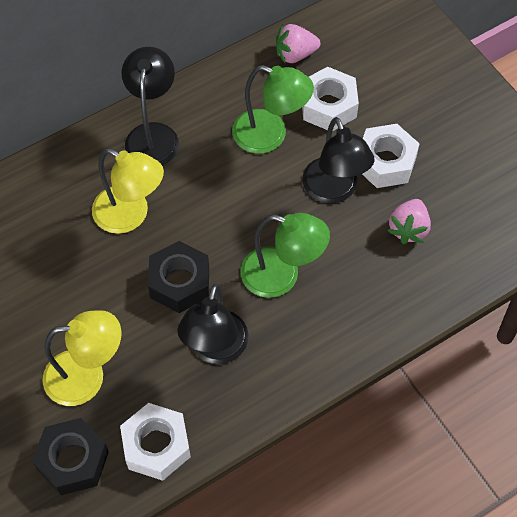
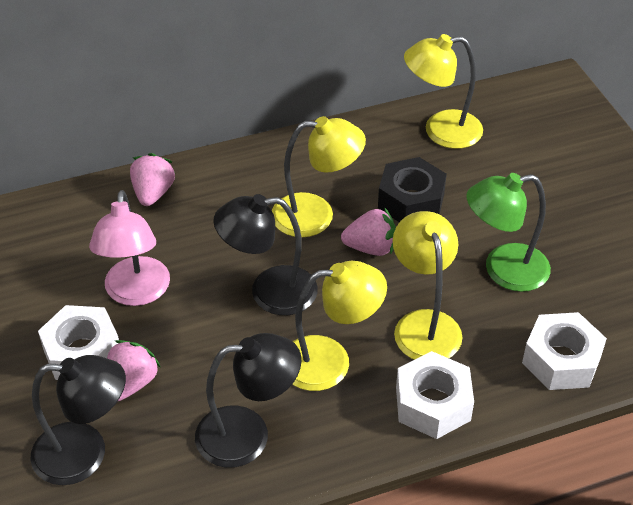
black nut: 2 -> 1
green lamp: 2 -> 1
pink lamp: 0 -> 1
pink strawberry: 2 -> 3
yellow lamp: 2 -> 4

